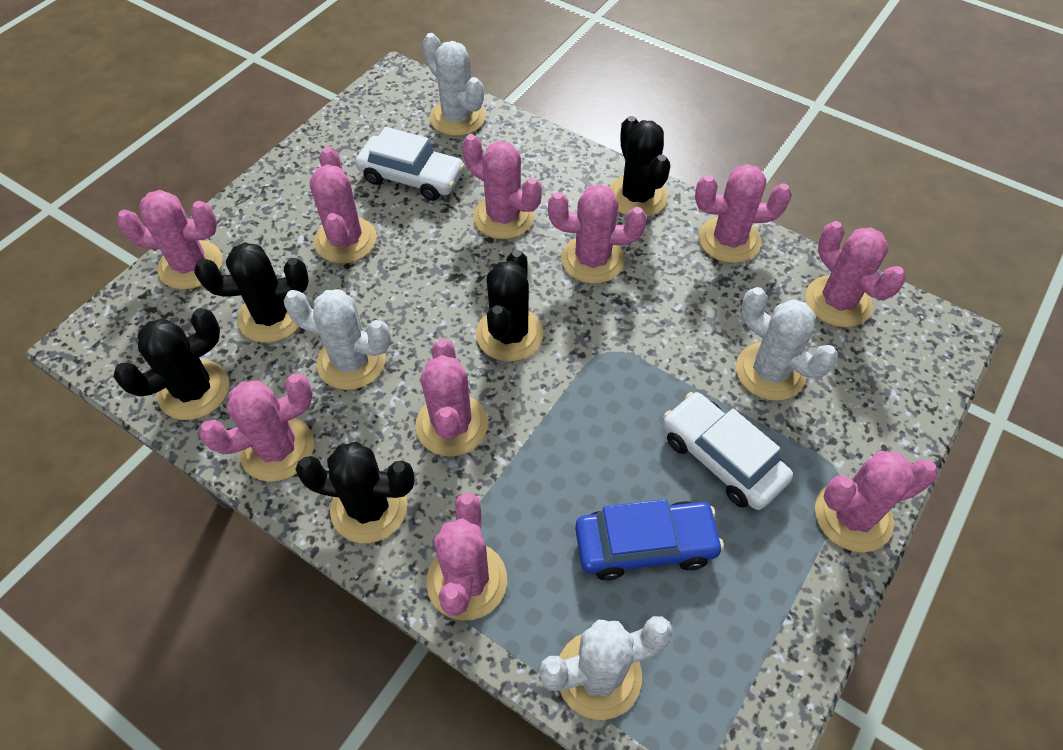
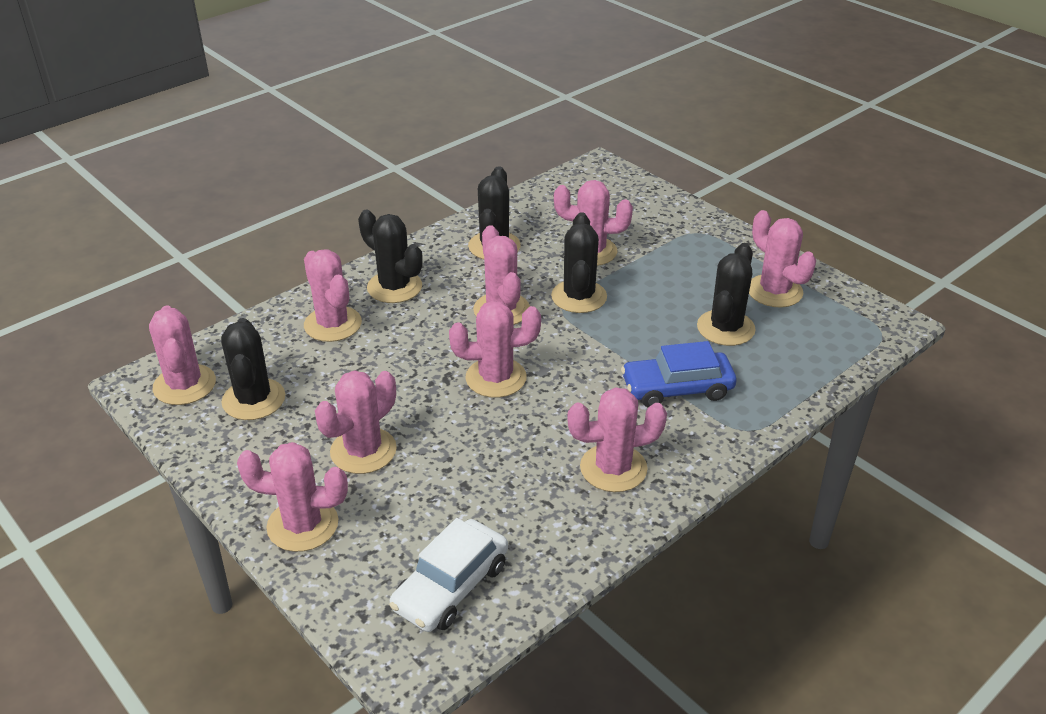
pink cactus: 10 -> 9
white cactus: 4 -> 0
white car: 2 -> 1

